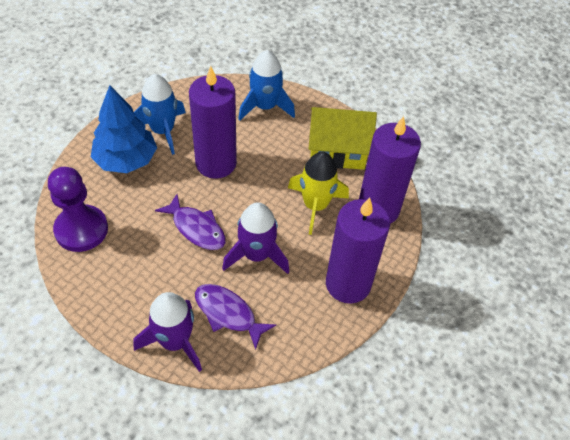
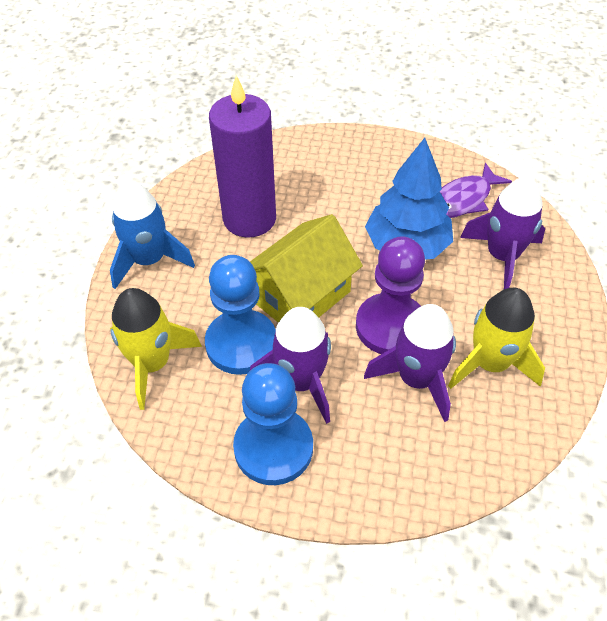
blue pawn: 0 -> 2
blue rocket: 2 -> 1
purple candle: 3 -> 1
purple fish: 2 -> 1
purple rocket: 2 -> 3
yellow rocket: 1 -> 2

